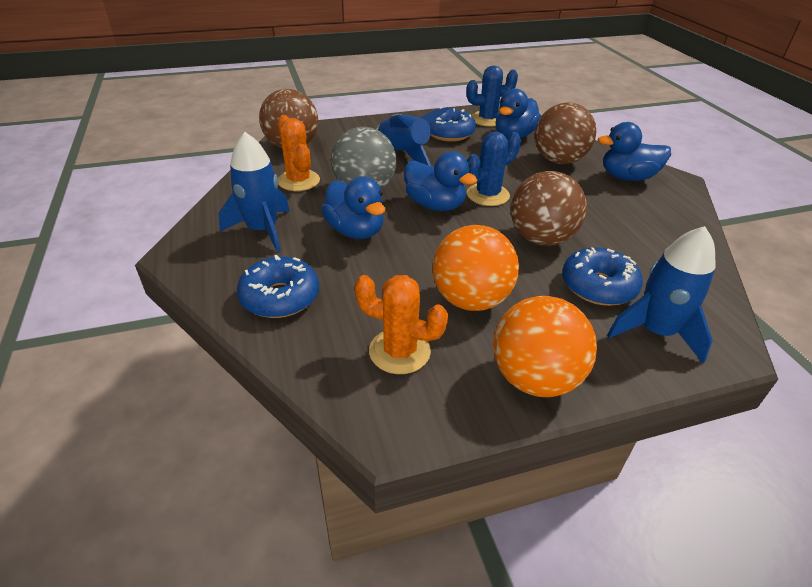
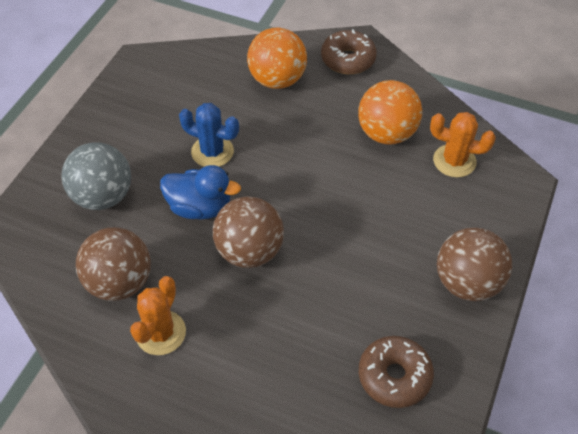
blue cactus: 2 -> 1
blue donut: 3 -> 0
blue duck: 4 -> 1
blue rocket: 3 -> 0
brown donut: 0 -> 2

